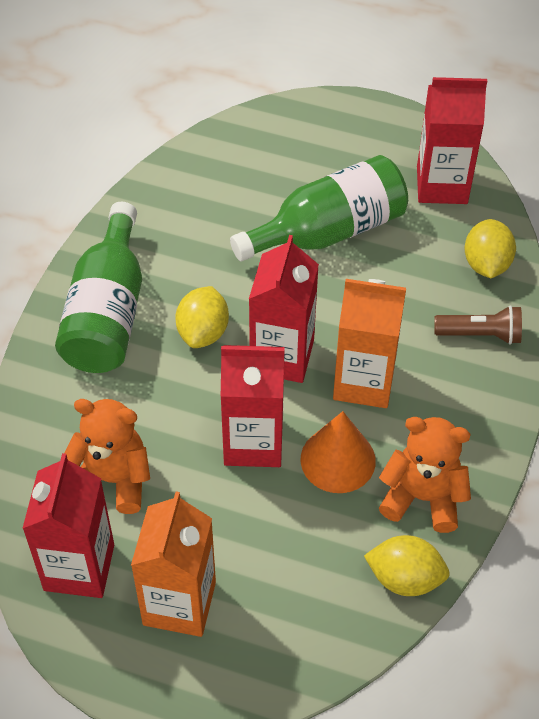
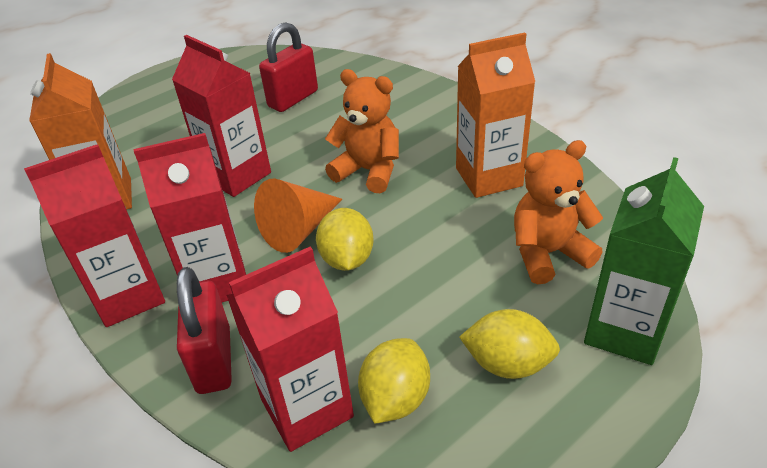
brown flashlight: 1 -> 0
green bottle: 2 -> 0
green carton: 0 -> 1
red padlock: 0 -> 2

